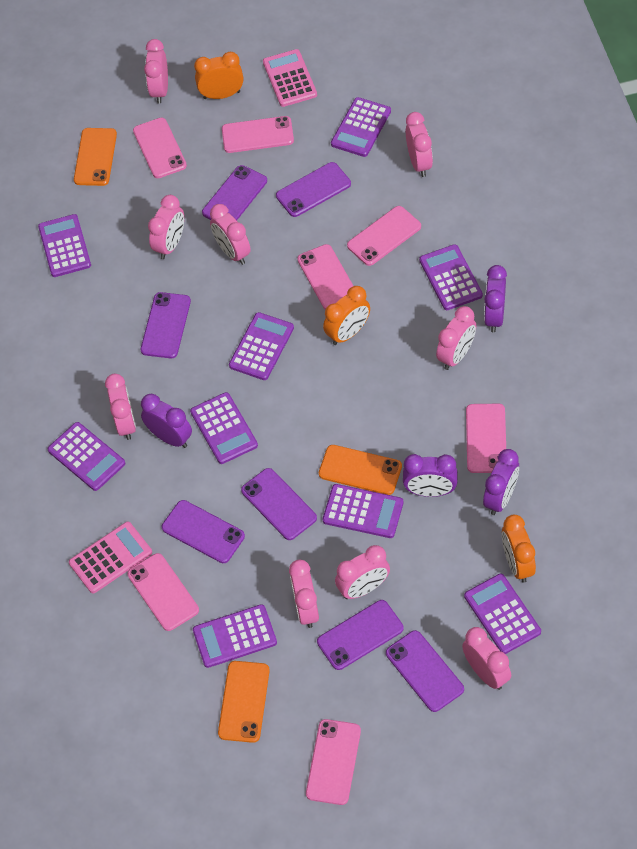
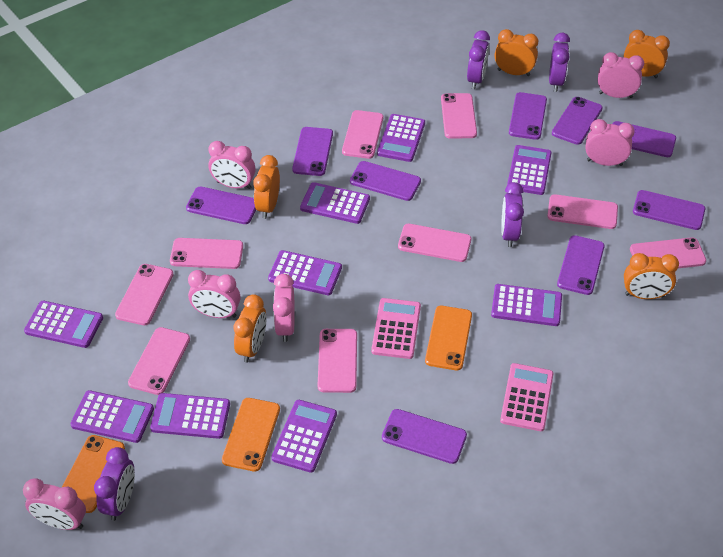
orange clock: 3 -> 5
pink clock: 9 -> 6
pink phone: 7 -> 9
purple phone: 7 -> 9

